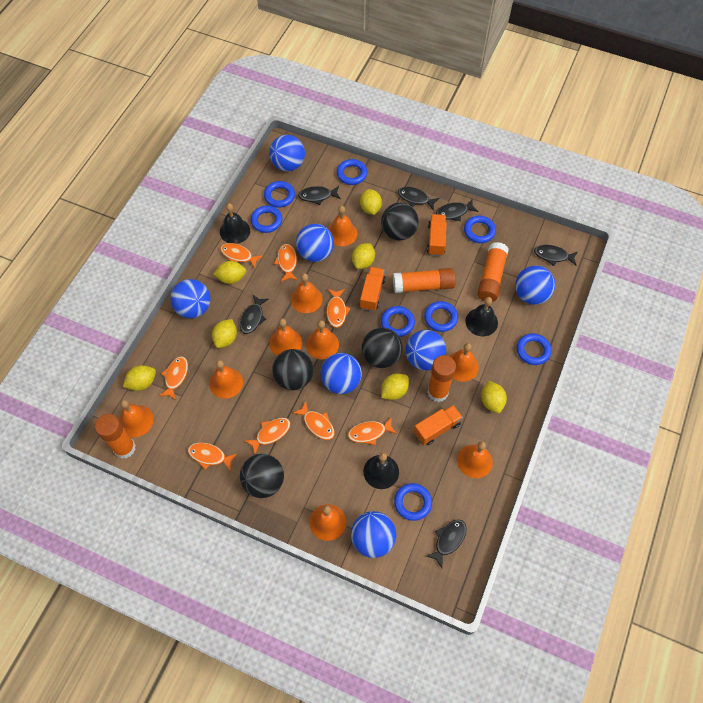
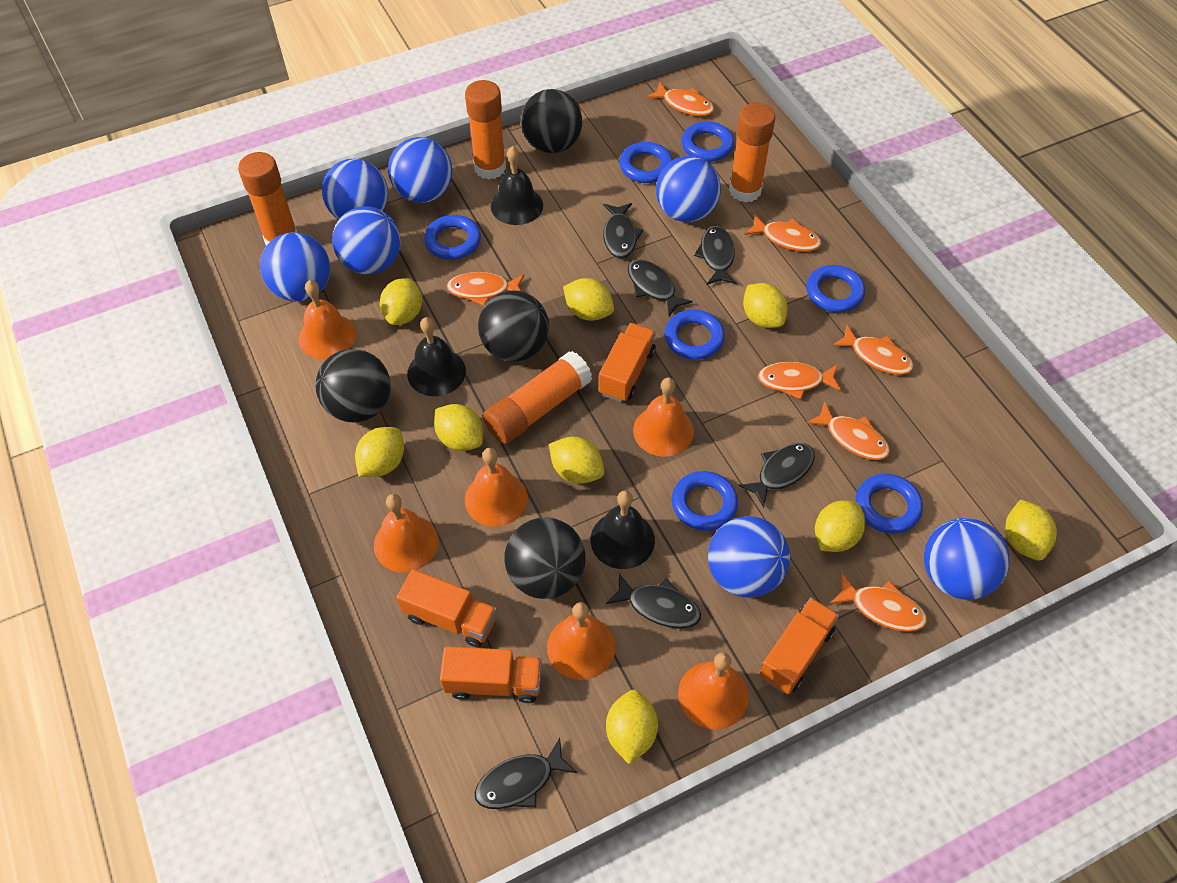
blue ring: 8 -> 7
orange bell: 9 -> 6
orange fish: 8 -> 7
orange truck: 3 -> 4
yellow lemon: 7 -> 9

